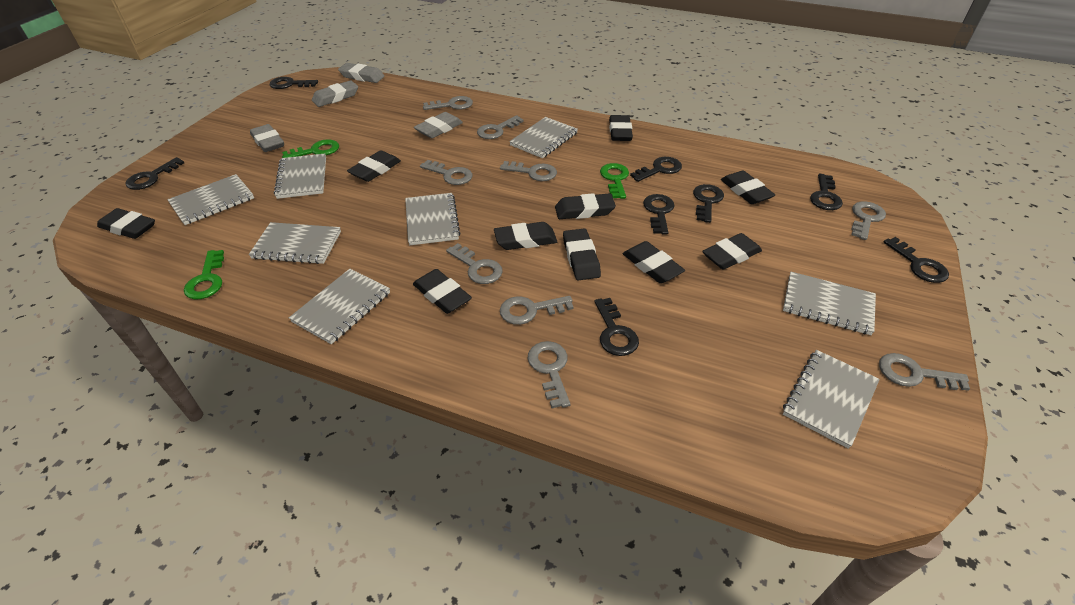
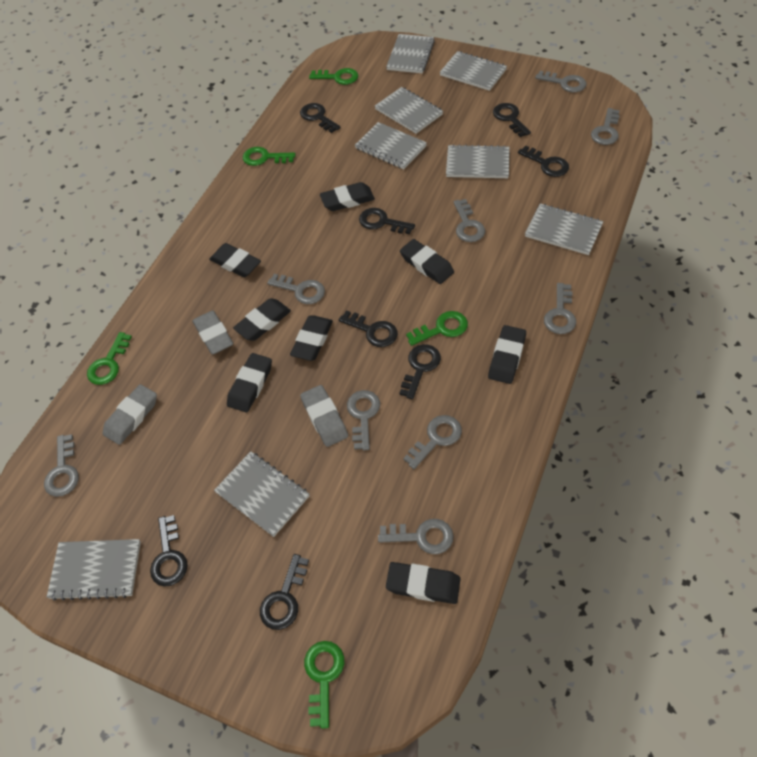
black eraser: 10 -> 8
green key: 3 -> 5
grey eraser: 4 -> 3

